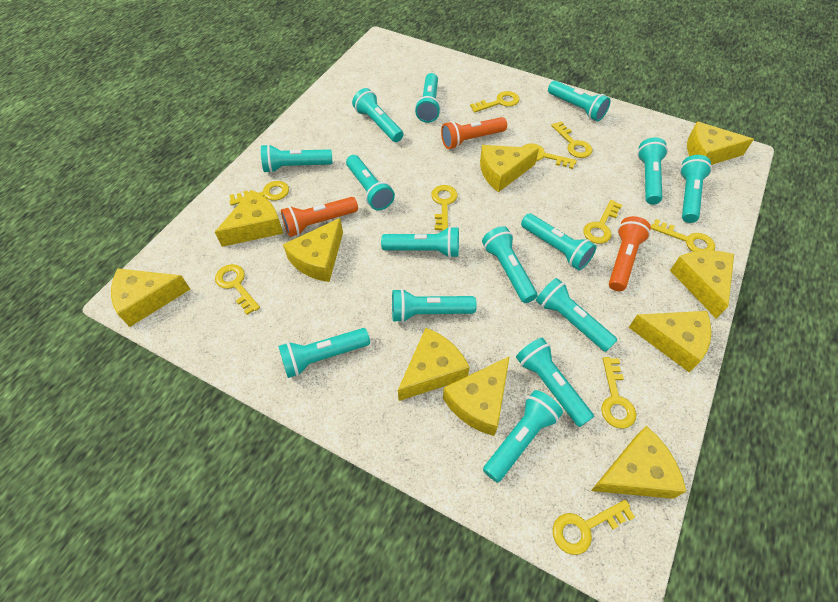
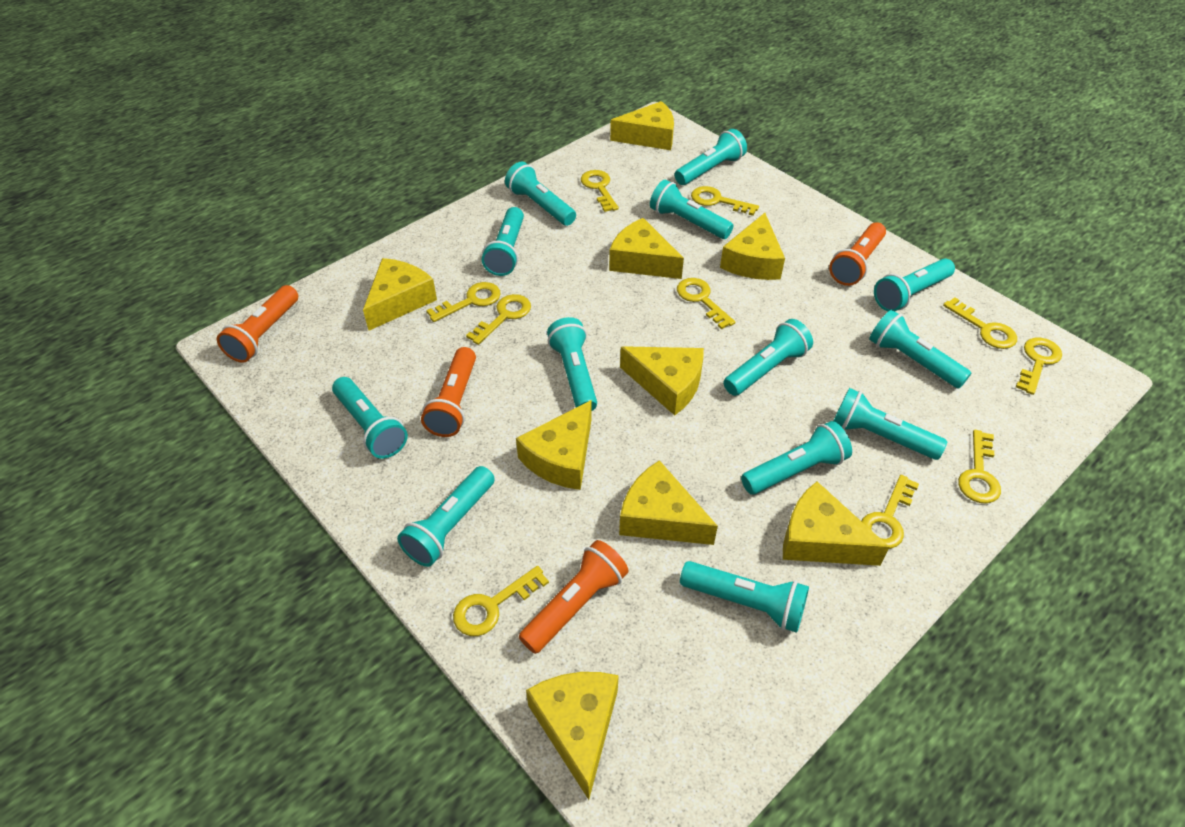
orange flashlight: 3 -> 4
turquoise flashlight: 15 -> 13
yellow cheese: 10 -> 9

